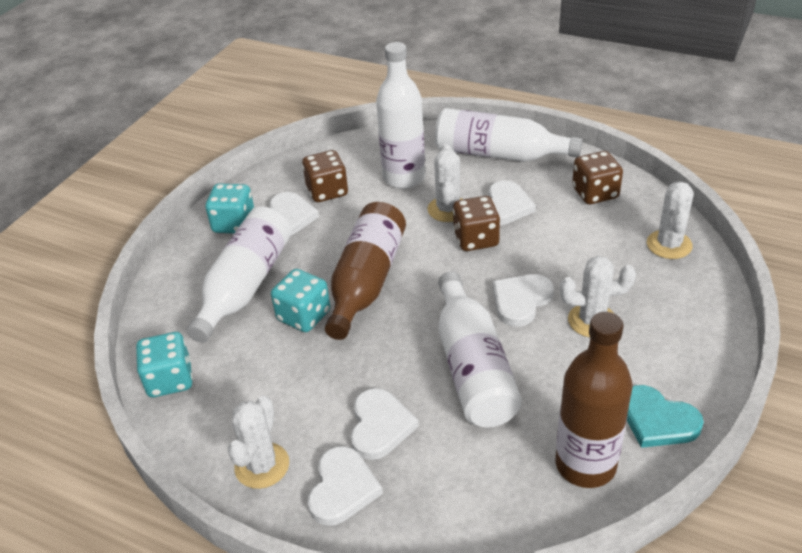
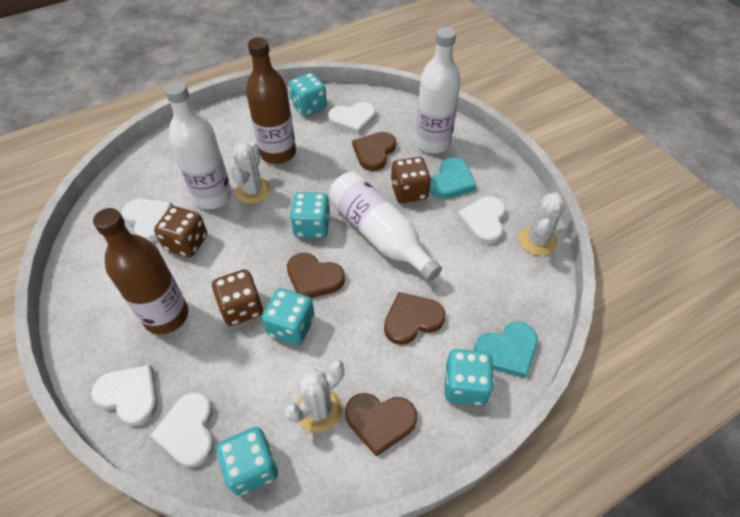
brown heart: 0 -> 4
turquoise dice: 3 -> 5
turquoise heart: 1 -> 2
white bottle: 4 -> 3
white cactus: 4 -> 3

